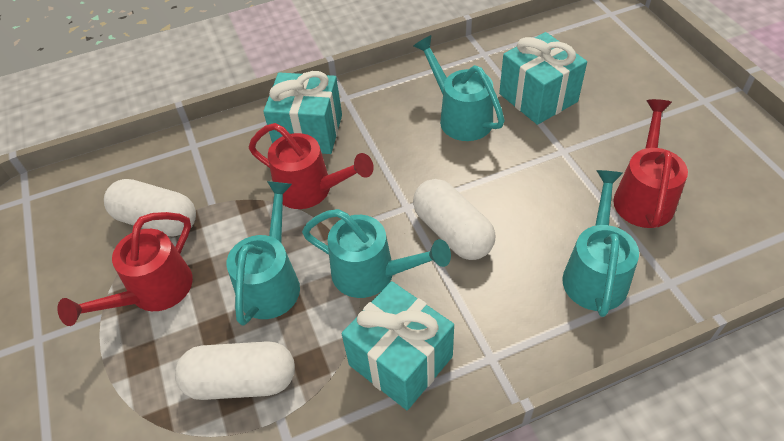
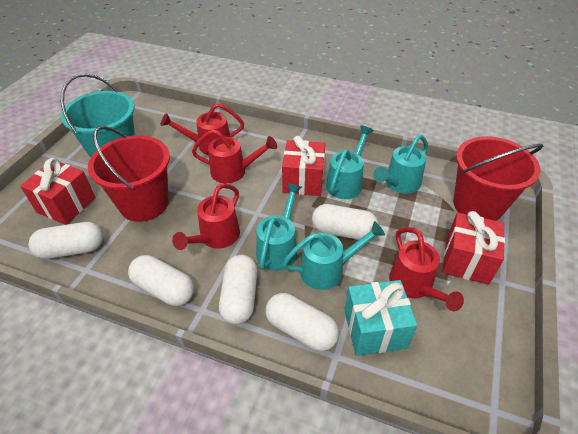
red bucket: 0 -> 2
red gift: 0 -> 3
red watering can: 3 -> 4
turquoise bucket: 0 -> 1
turquoise gift: 3 -> 1
white capsule: 3 -> 5

